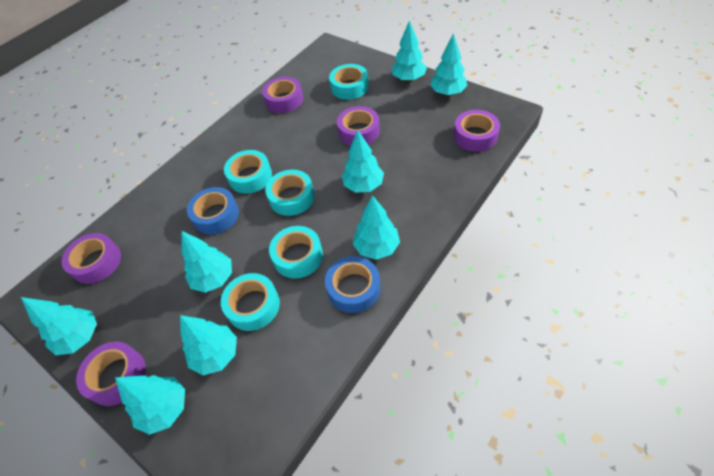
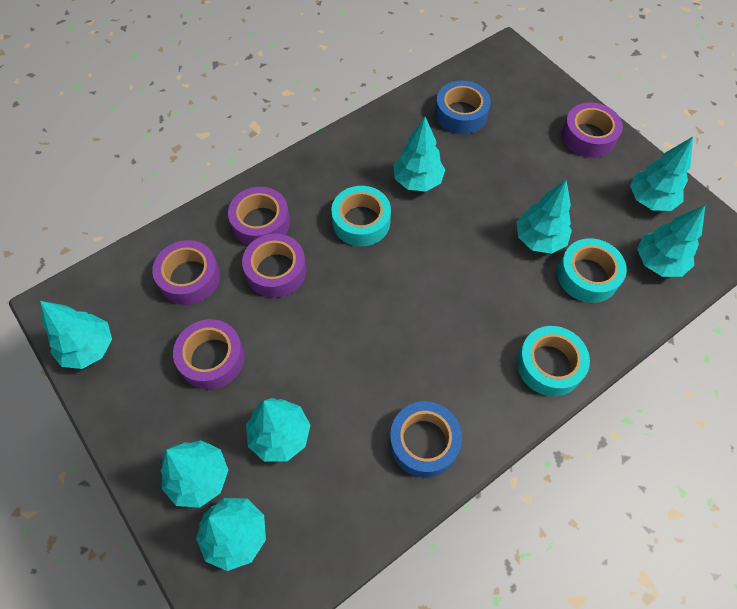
turquoise tape: 5 -> 3

